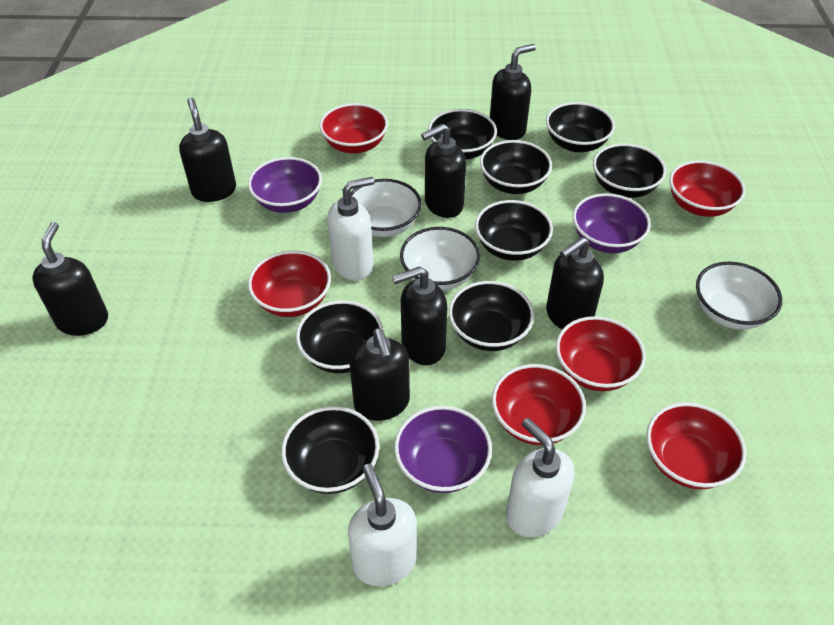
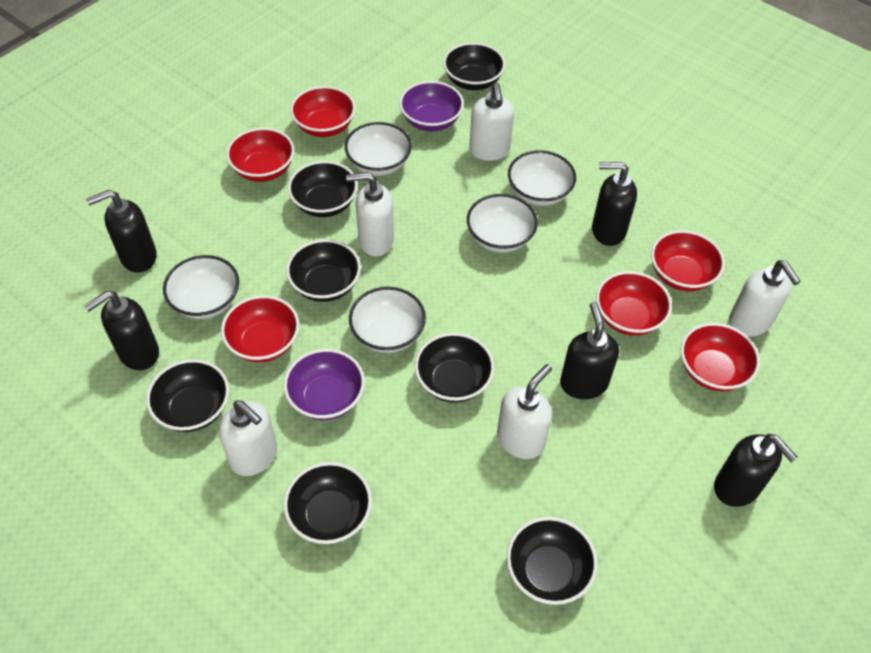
black bowl: 8 -> 7
black soap dispenser: 7 -> 5
purple bowl: 3 -> 2
white bowl: 3 -> 5
white soap dispenser: 3 -> 5

